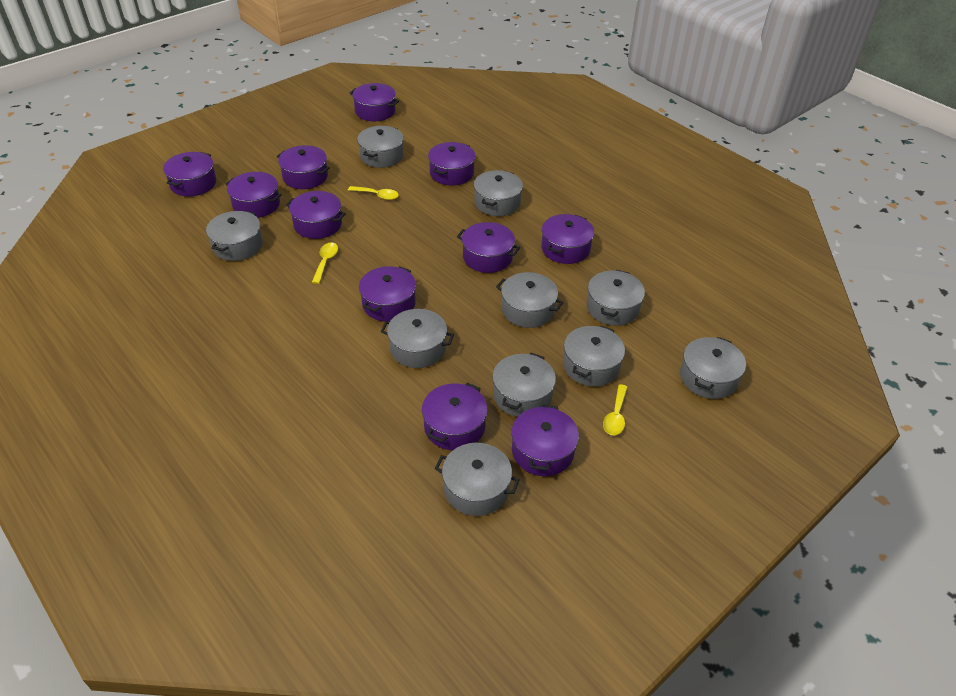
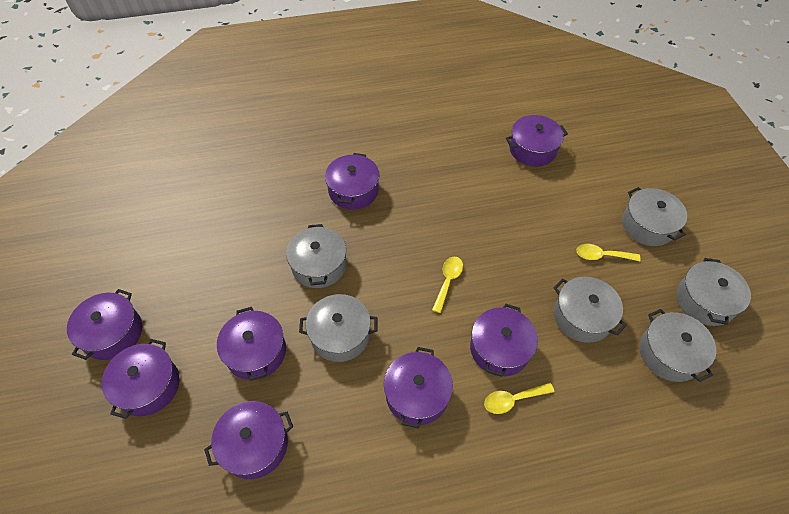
grey pot: 10 -> 6
purple pot: 11 -> 8

